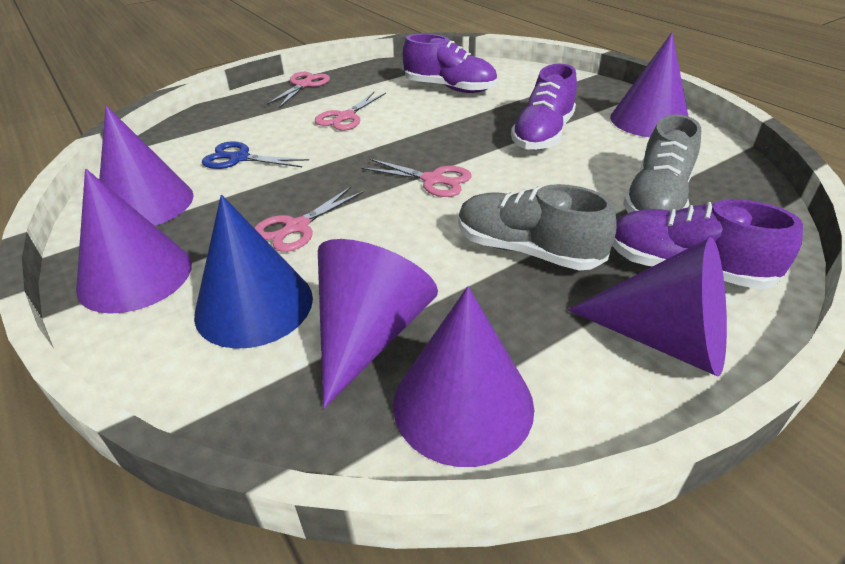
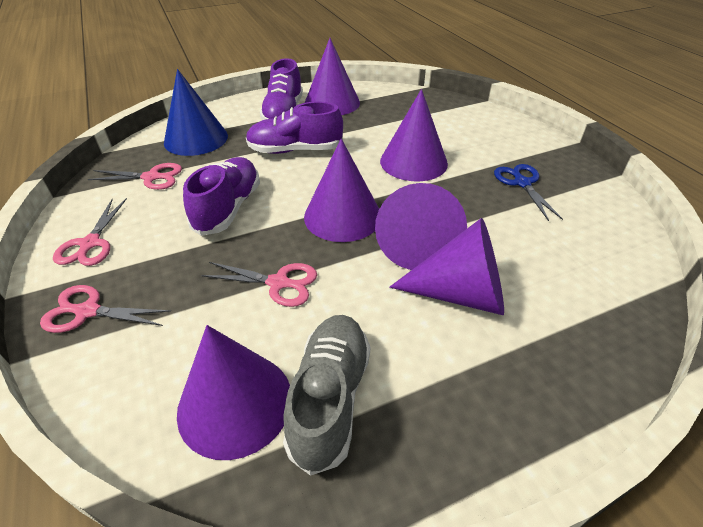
grey shoe: 2 -> 1

